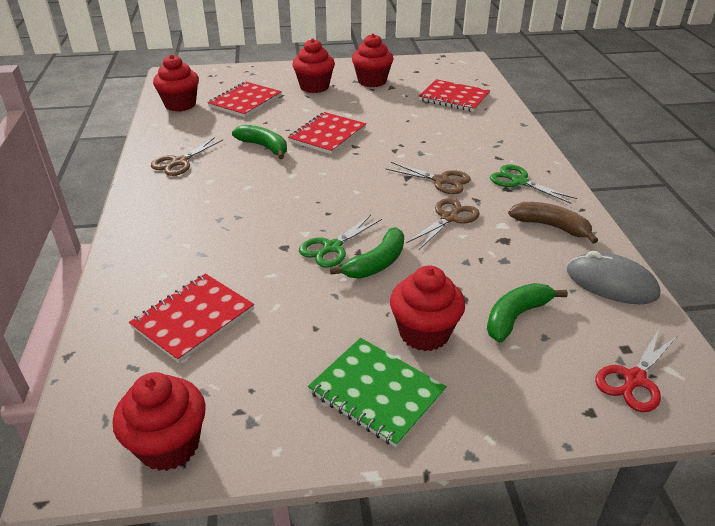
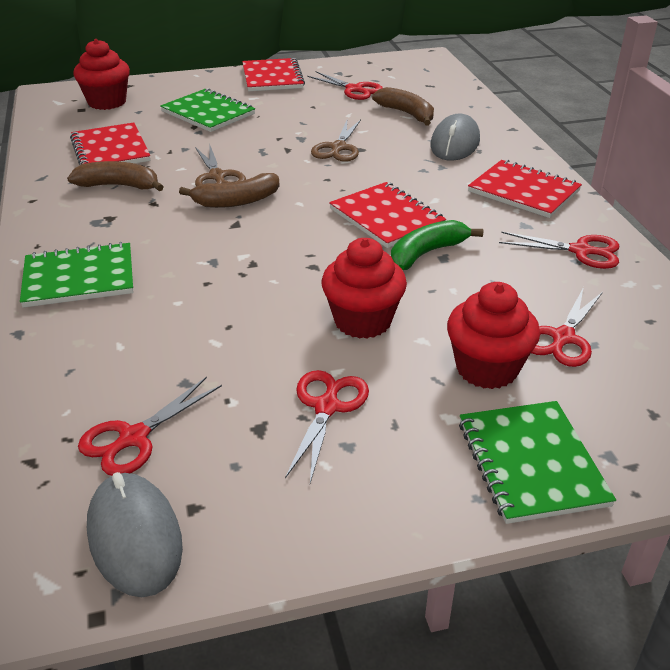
brown banana: 1 -> 3
brown scissors: 3 -> 2
green banana: 3 -> 1
green notebook: 1 -> 3
green scissors: 2 -> 0
grey mouse: 1 -> 2
red cupcake: 5 -> 3
red scissors: 1 -> 5

